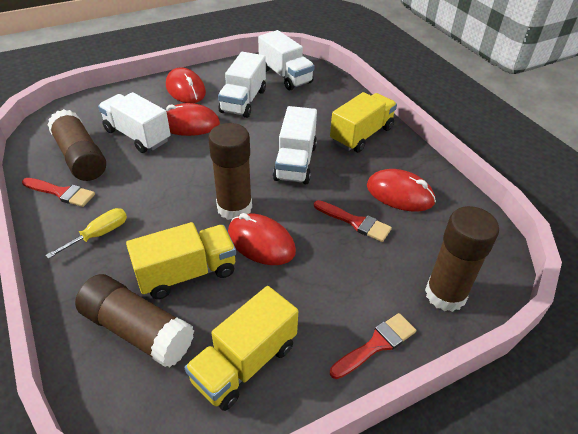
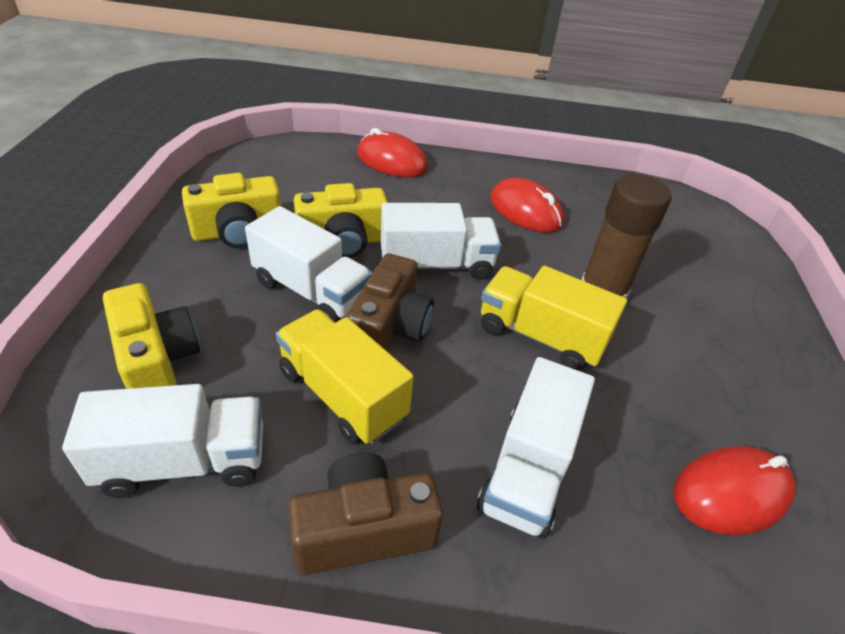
brown camera: 0 -> 2
brown glue stick: 4 -> 1
red brush: 3 -> 0
red mouse: 4 -> 3
yellow camera: 0 -> 3
yellow screwdriver: 1 -> 0
yellow truck: 3 -> 2

